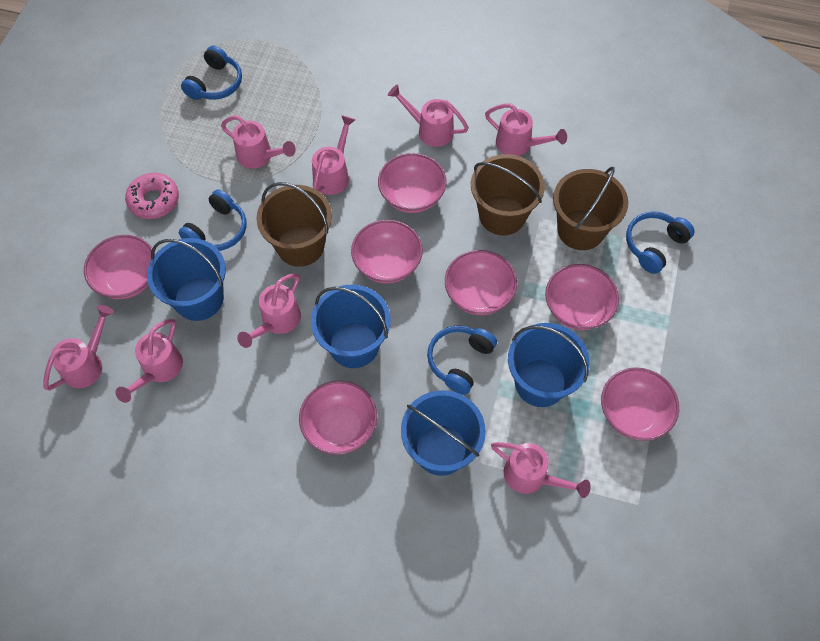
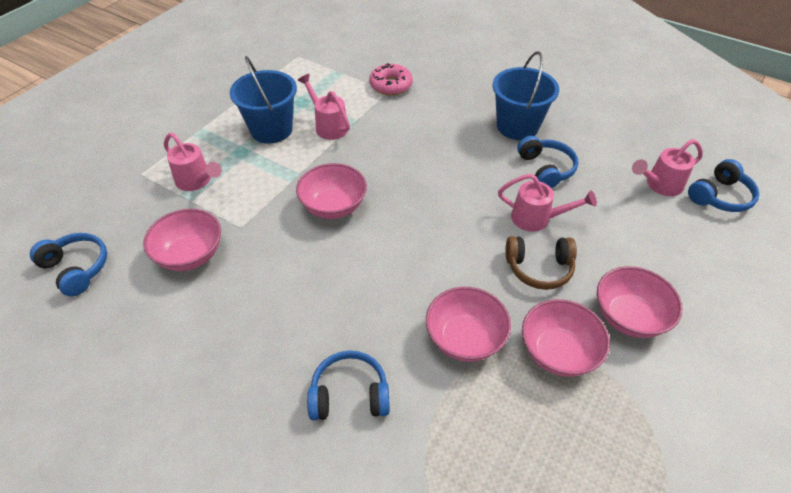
blue bucket: 4 -> 2
brown bucket: 3 -> 0
brown headphones: 0 -> 1
pink bowl: 7 -> 5
pink watering can: 8 -> 4

